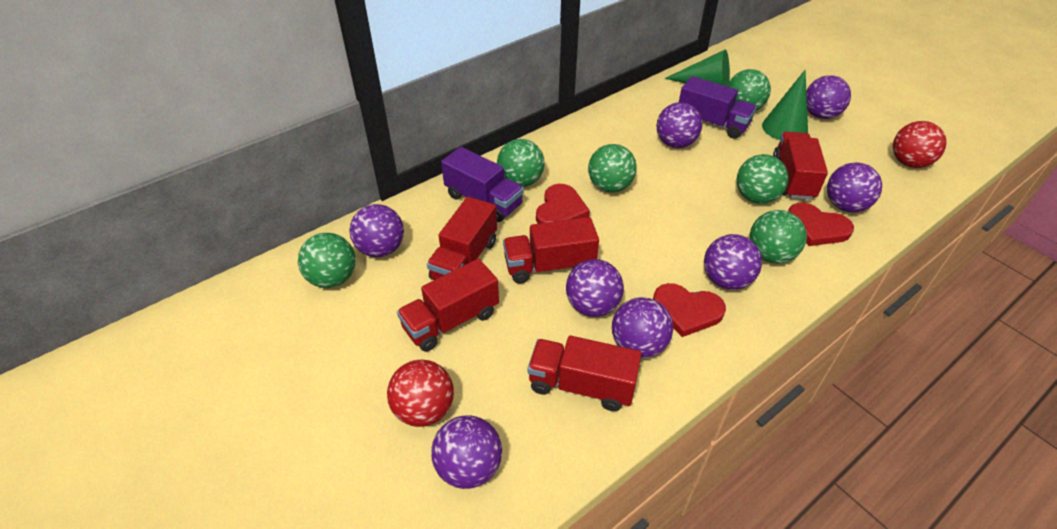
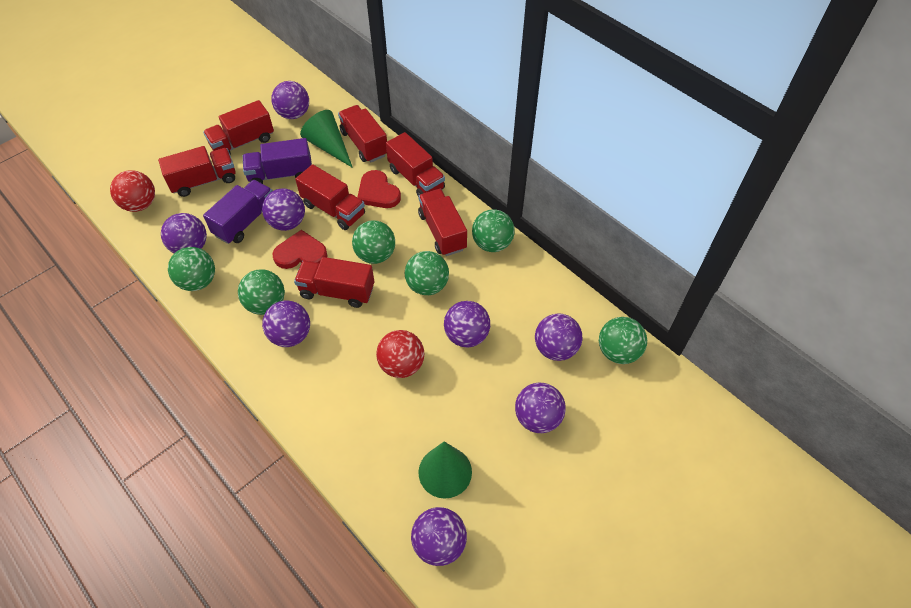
red heart: 3 -> 2
red truck: 5 -> 7

